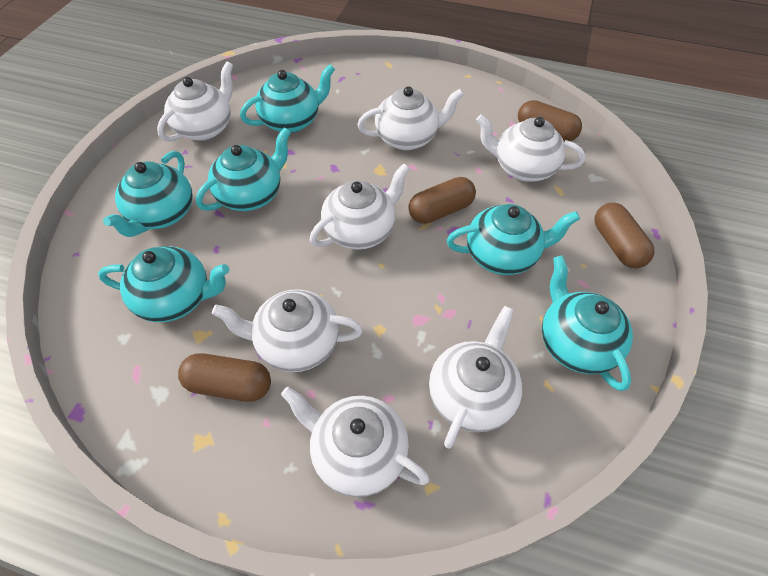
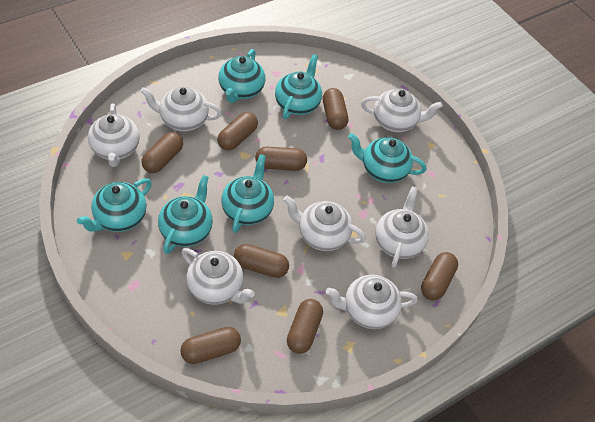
brown capsule: 4 -> 8

